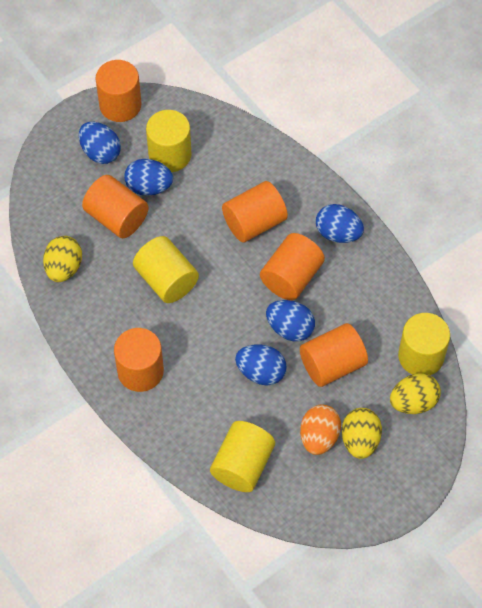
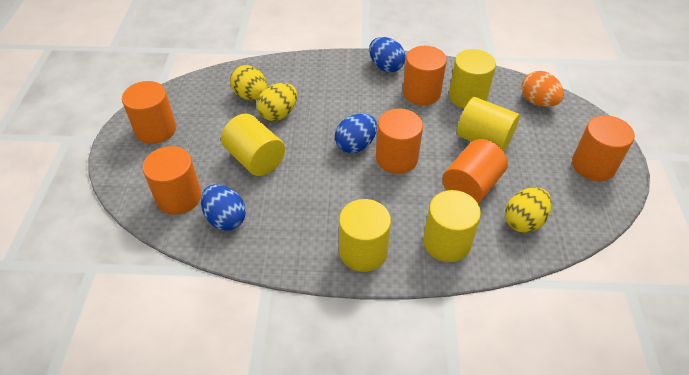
blue egg: 5 -> 3
yellow cylinder: 4 -> 5

